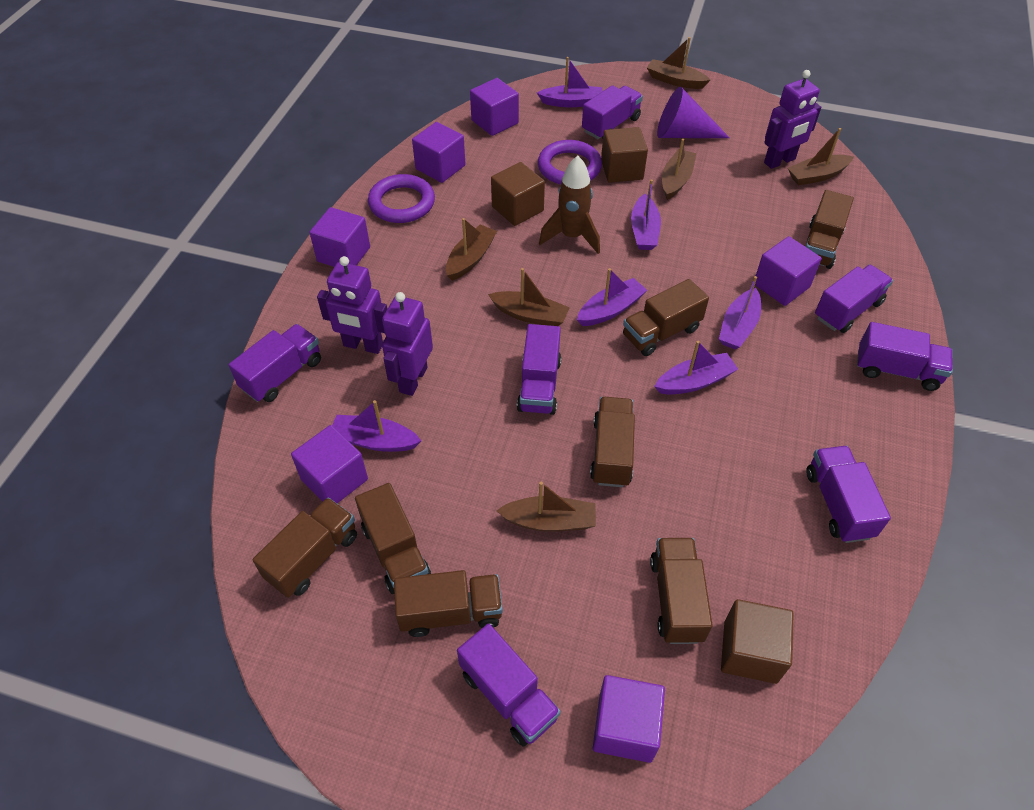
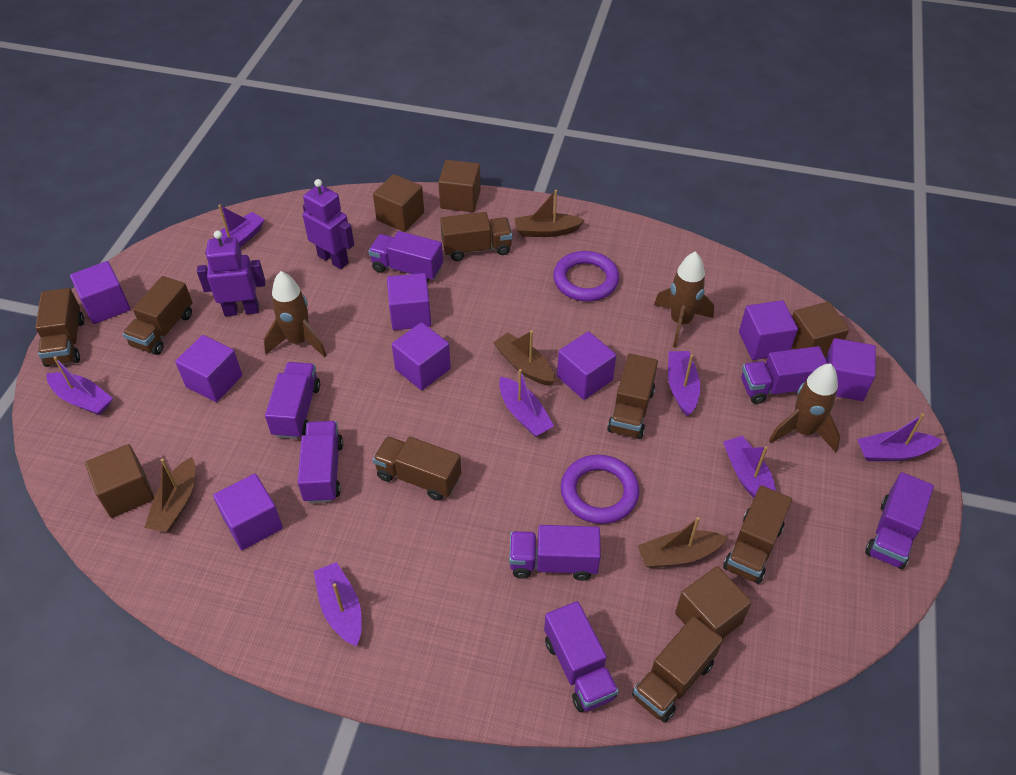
brown boat: 6 -> 4
brown cube: 3 -> 5
brown rocket: 1 -> 3
purple boat: 6 -> 7
purple cone: 1 -> 0
purple cube: 6 -> 8
purple robot: 3 -> 2

